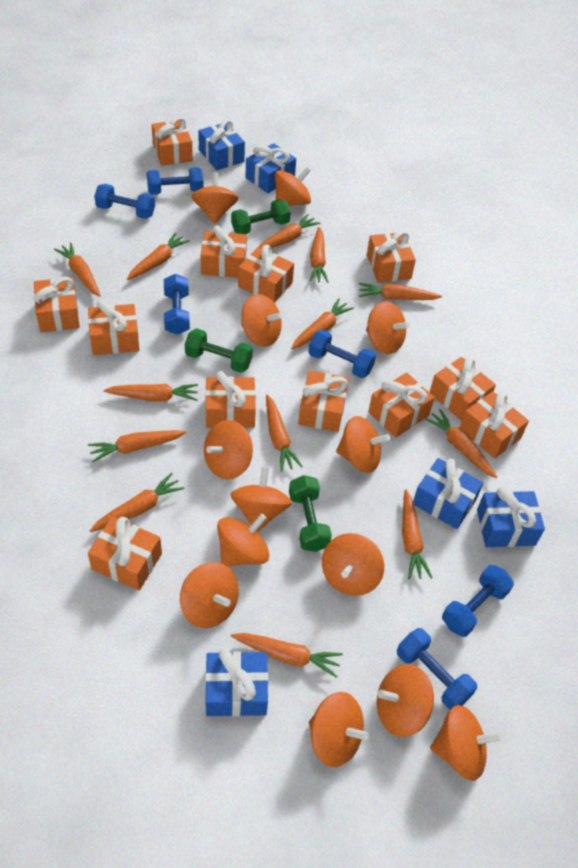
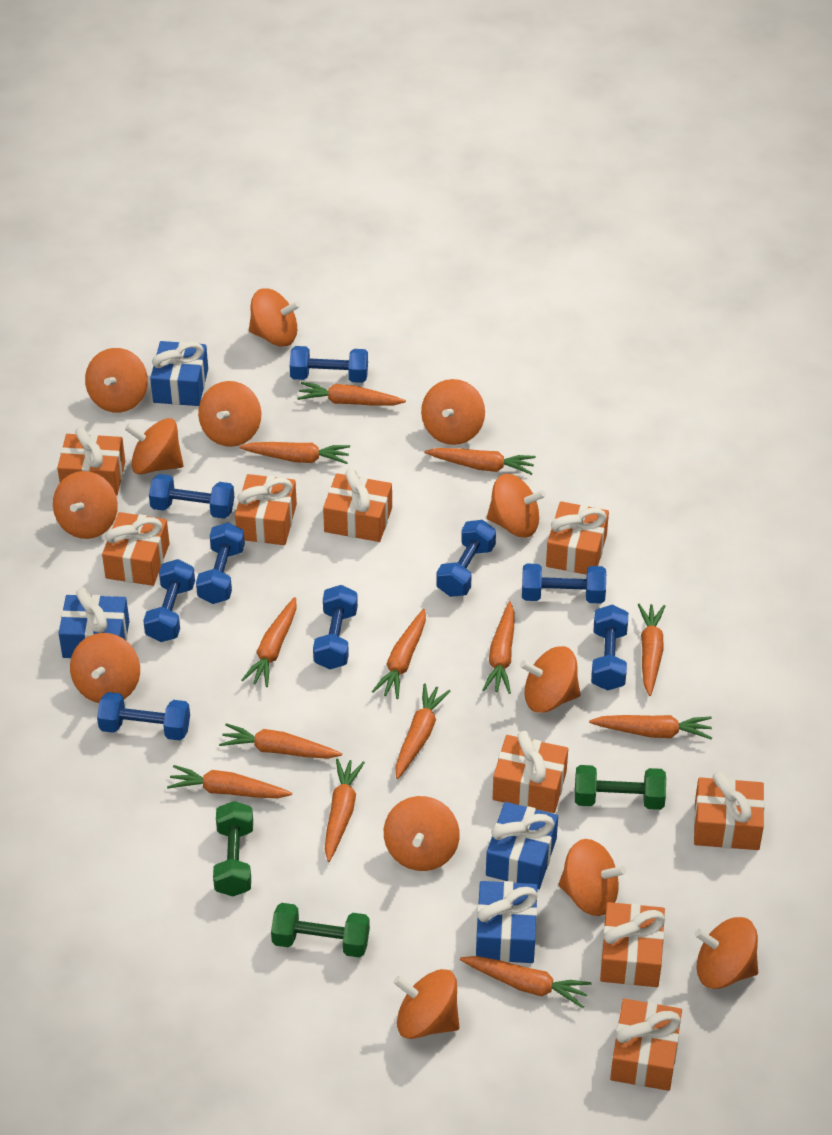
blue dumbbell: 6 -> 9
blue gift: 5 -> 4
orange gift: 12 -> 9

